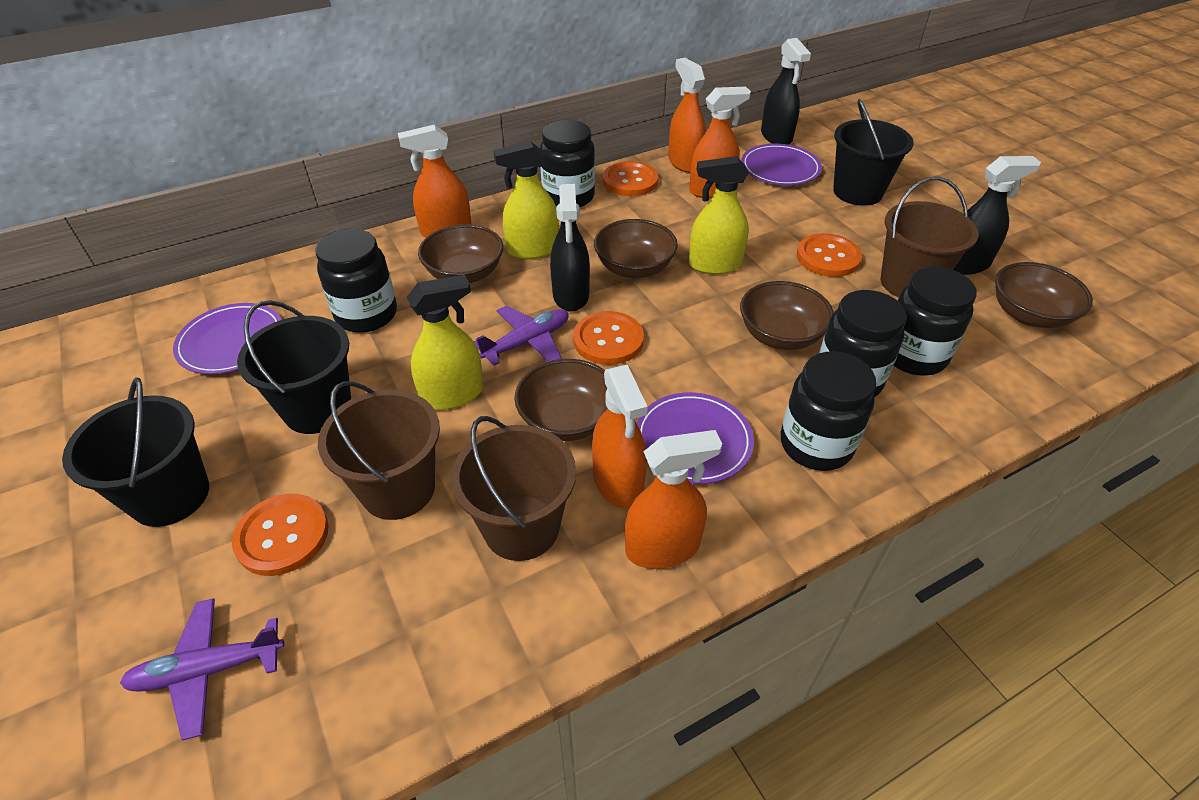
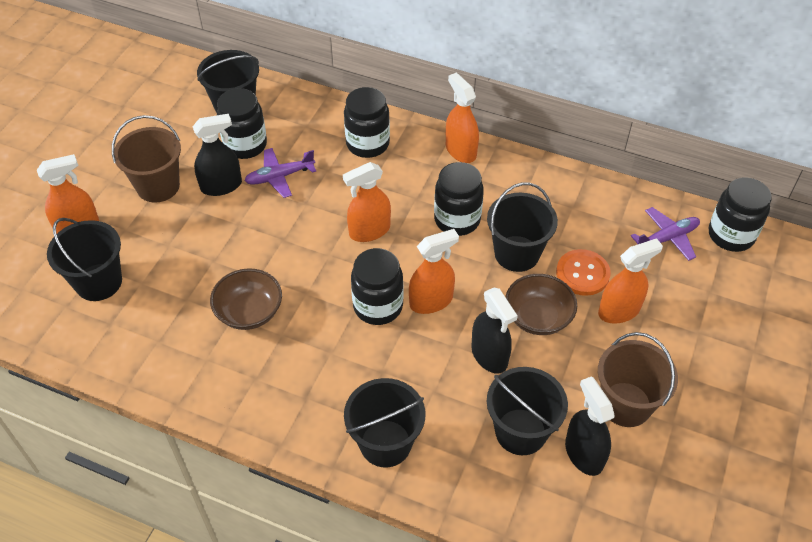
black bucket: 3 -> 5
brown bowl: 5 -> 2
brown bucket: 3 -> 2
orange button: 4 -> 1
purple plate: 3 -> 0
yellow spray bottle: 3 -> 0

